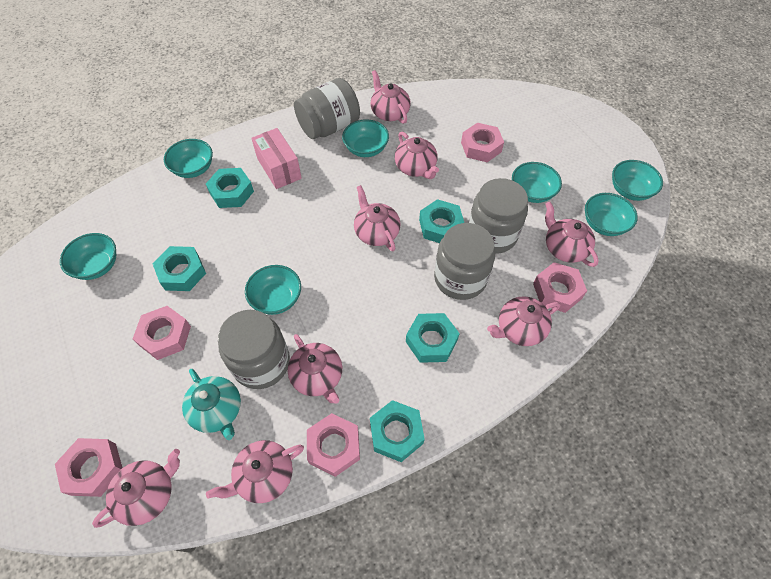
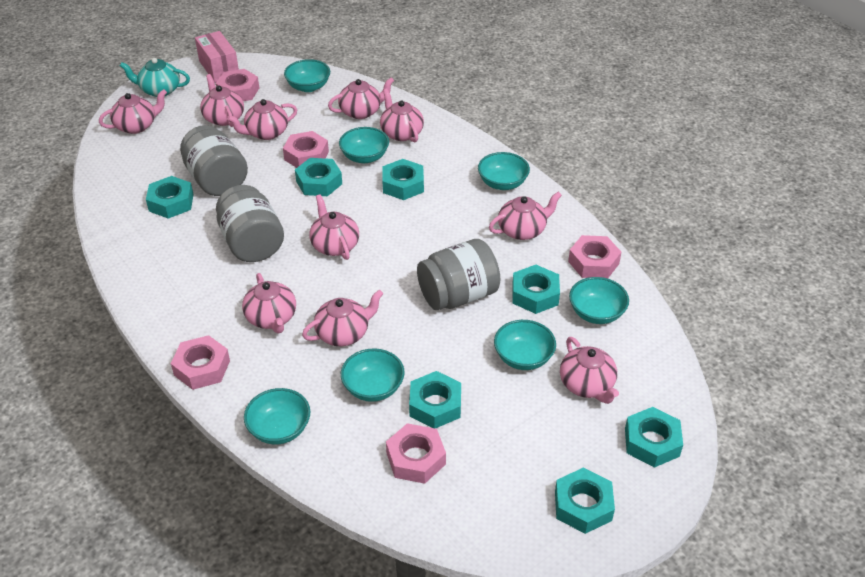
grey jar: 4 -> 3
pink teapot: 8 -> 10
turquoise nut: 5 -> 7

